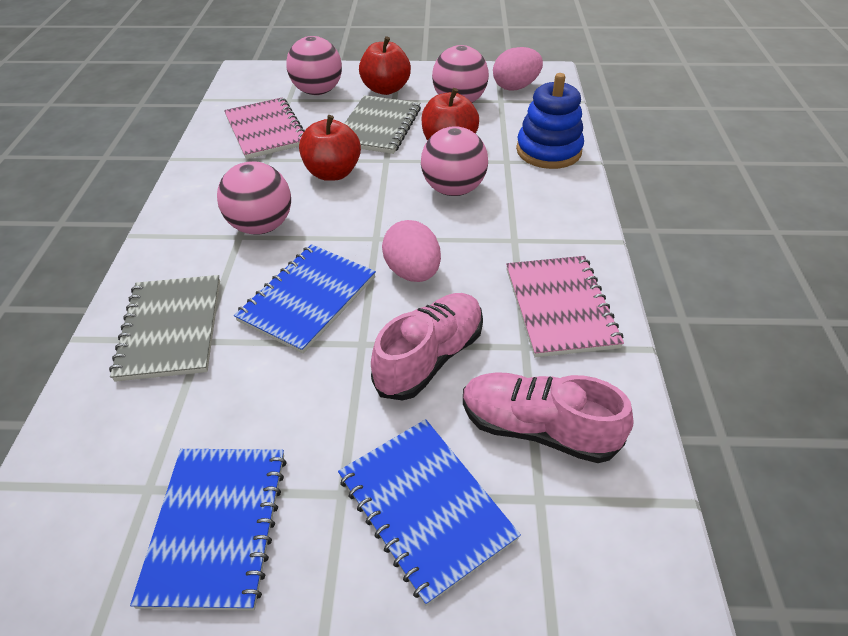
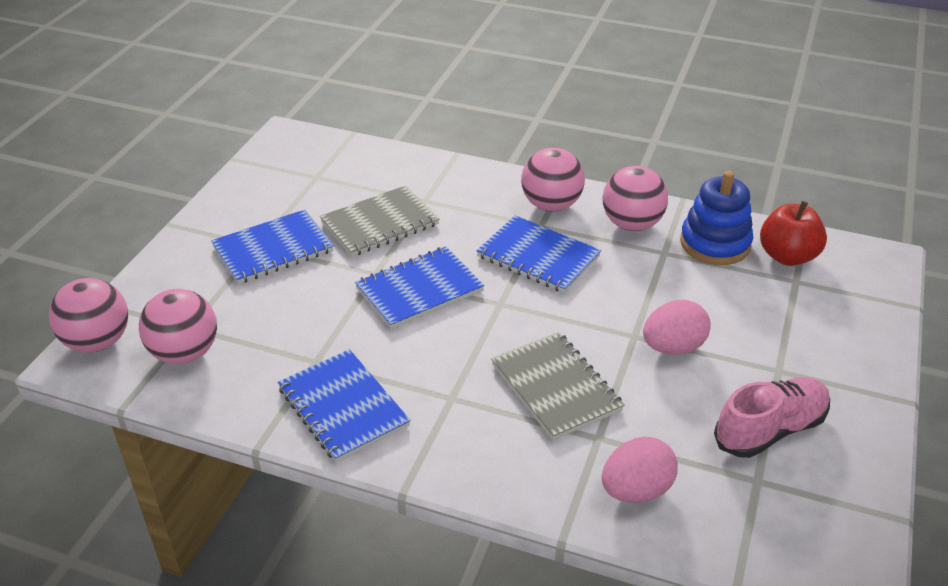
blue notebook: 3 -> 4
pink notebook: 2 -> 0
pink shoe: 2 -> 1
red apple: 3 -> 1

